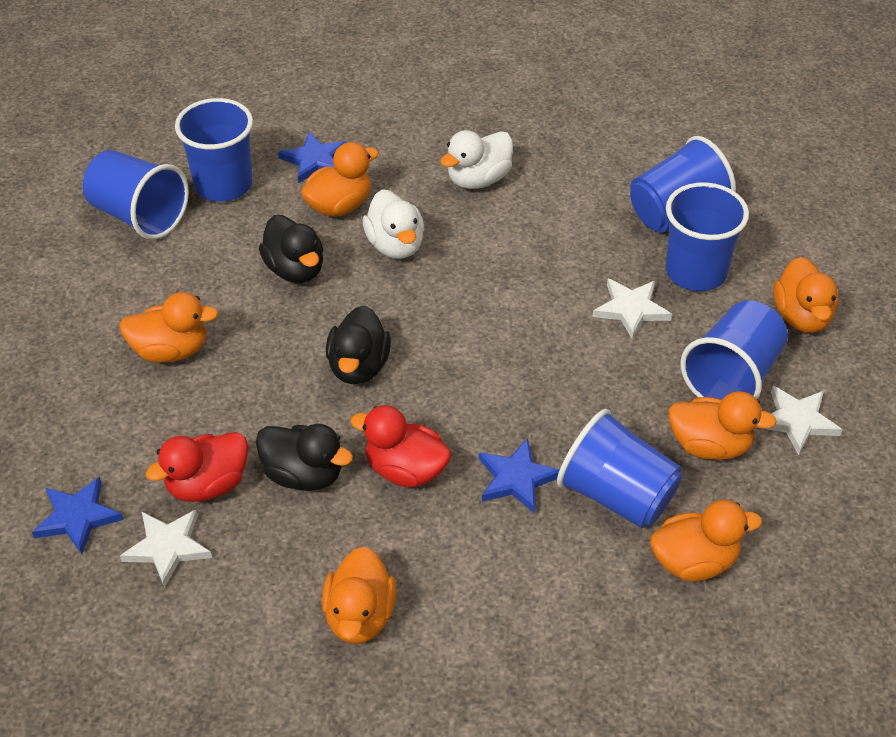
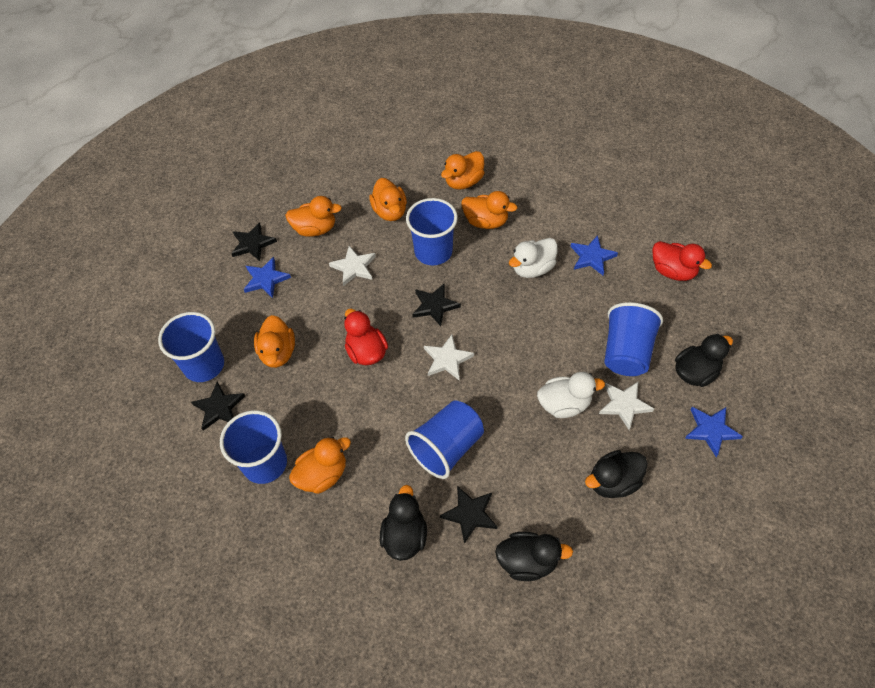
black duck: 3 -> 4
black star: 0 -> 4
blue cup: 6 -> 5

